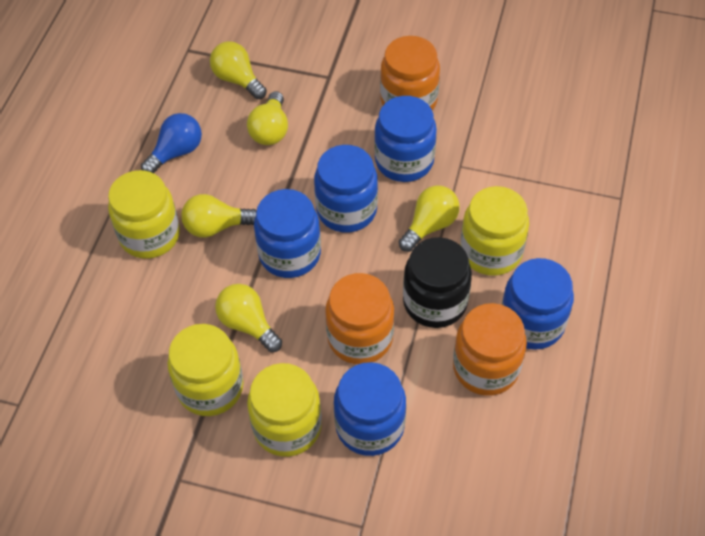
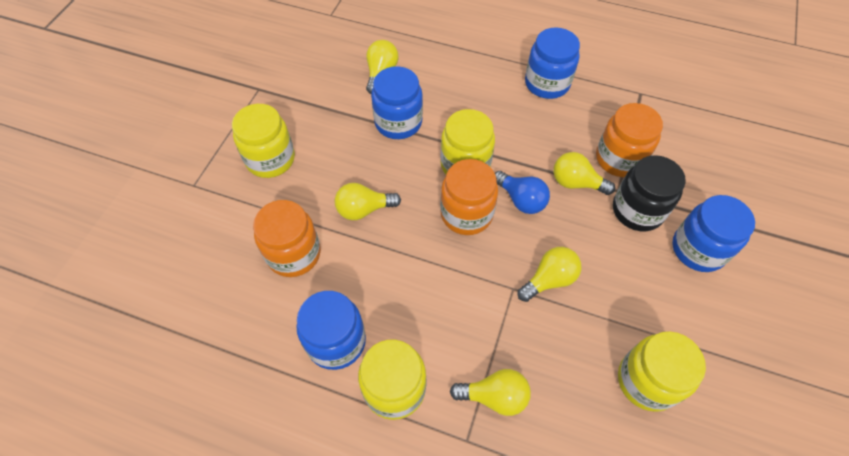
blue jar: 5 -> 4

